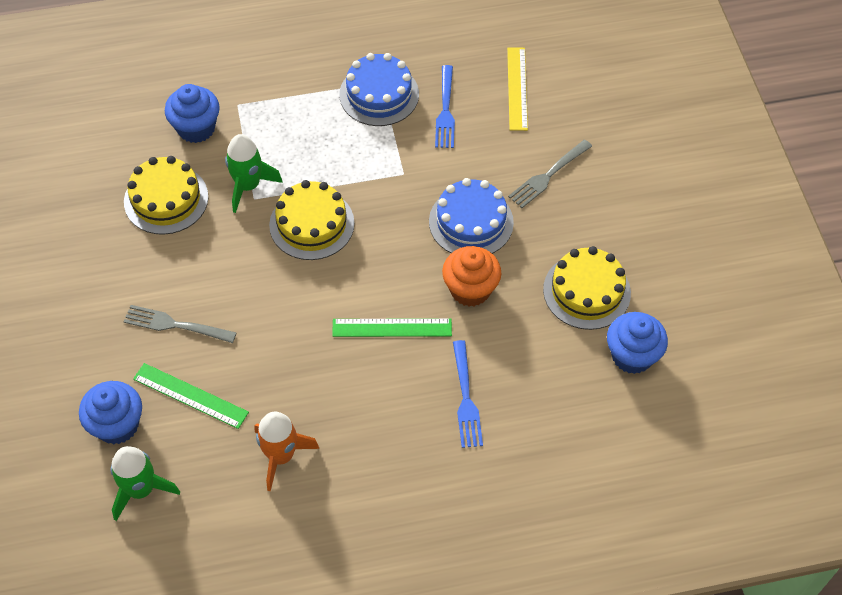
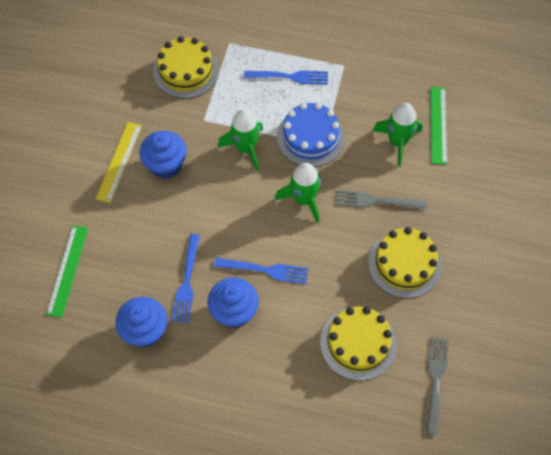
blue cake: 2 -> 1
blue fork: 2 -> 3
green rocket: 2 -> 3
orange cupcake: 1 -> 0
orange rocket: 1 -> 0

